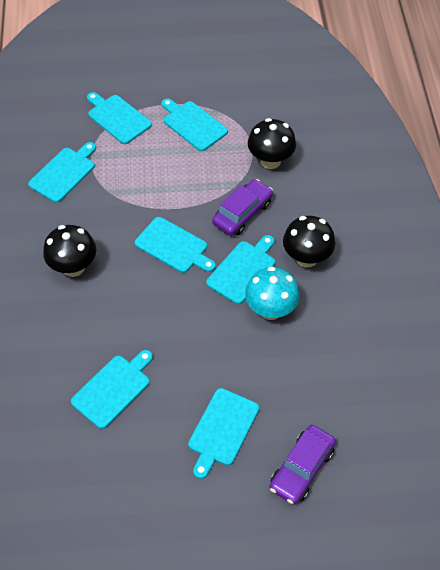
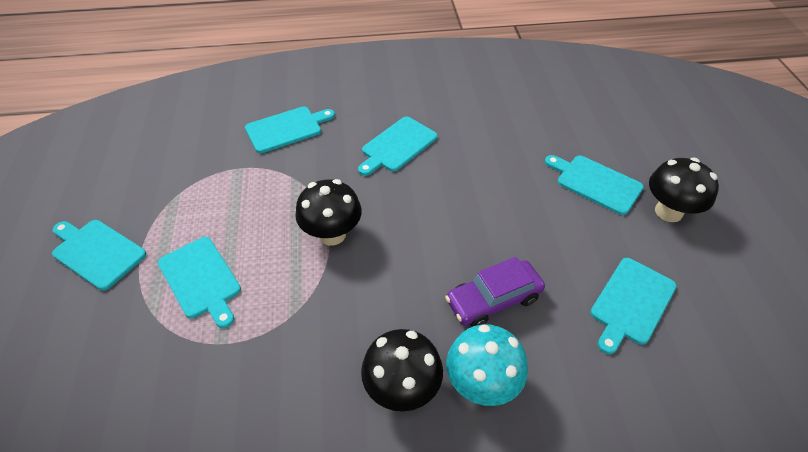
purple car: 2 -> 1
turquoise cutting board: 7 -> 6

